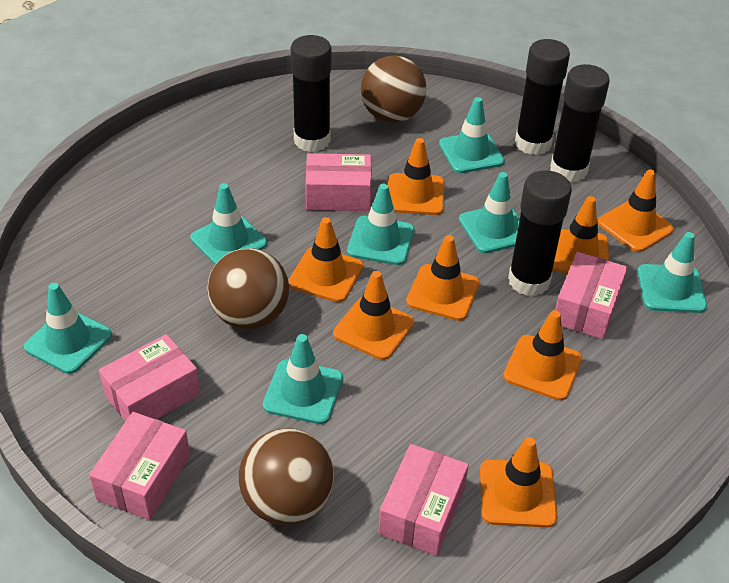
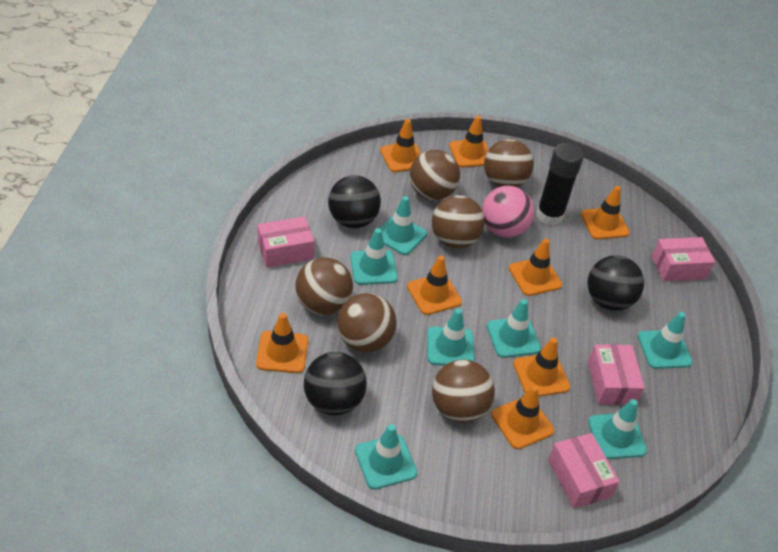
black ball: 0 -> 3
black glue stick: 4 -> 1
brown ball: 3 -> 6
pink ball: 0 -> 1
pink box: 5 -> 4

